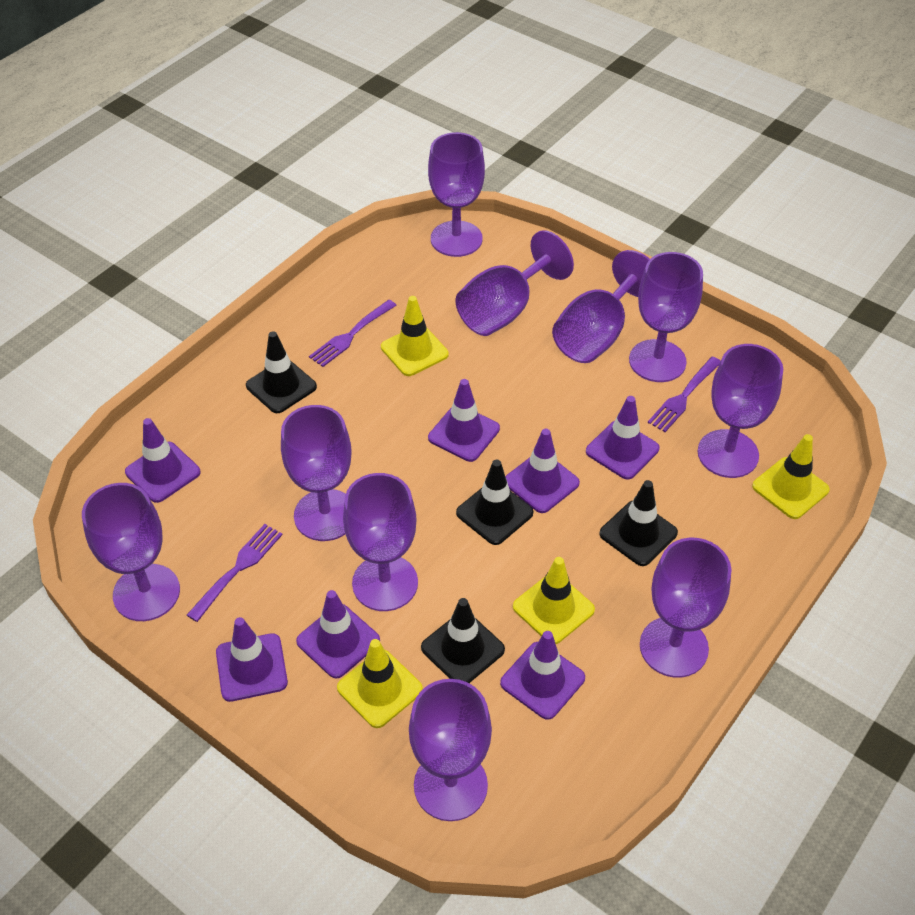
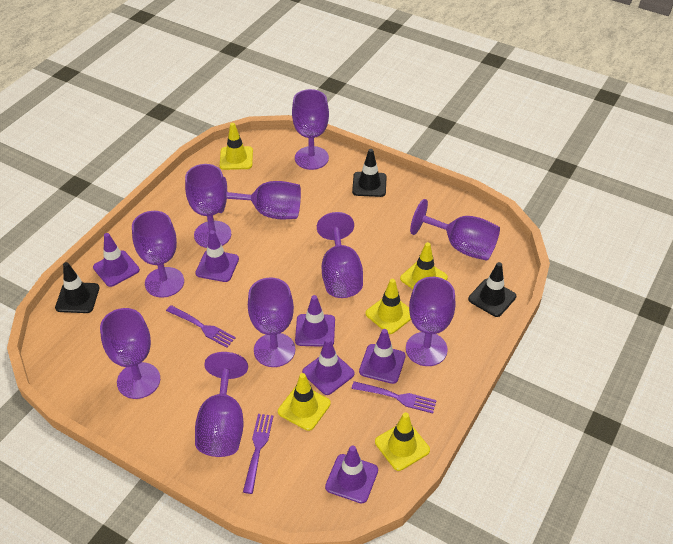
black traffic cone: 4 -> 3
purple traffic cone: 7 -> 6
yellow traffic cone: 4 -> 5

